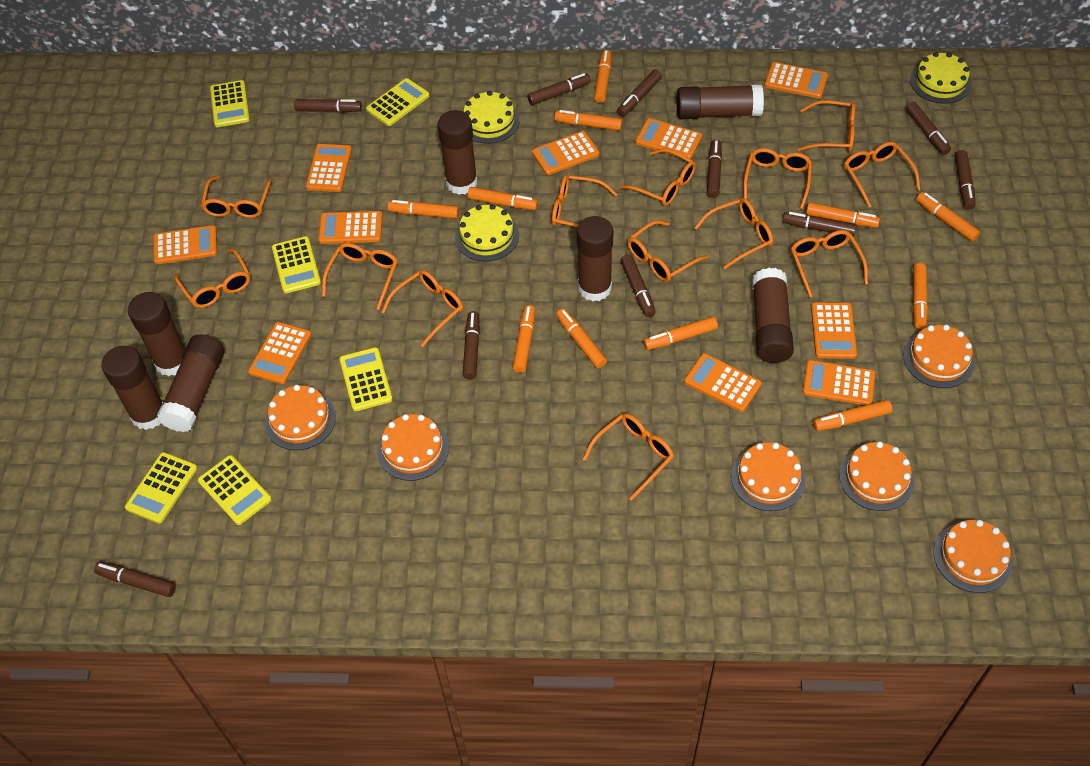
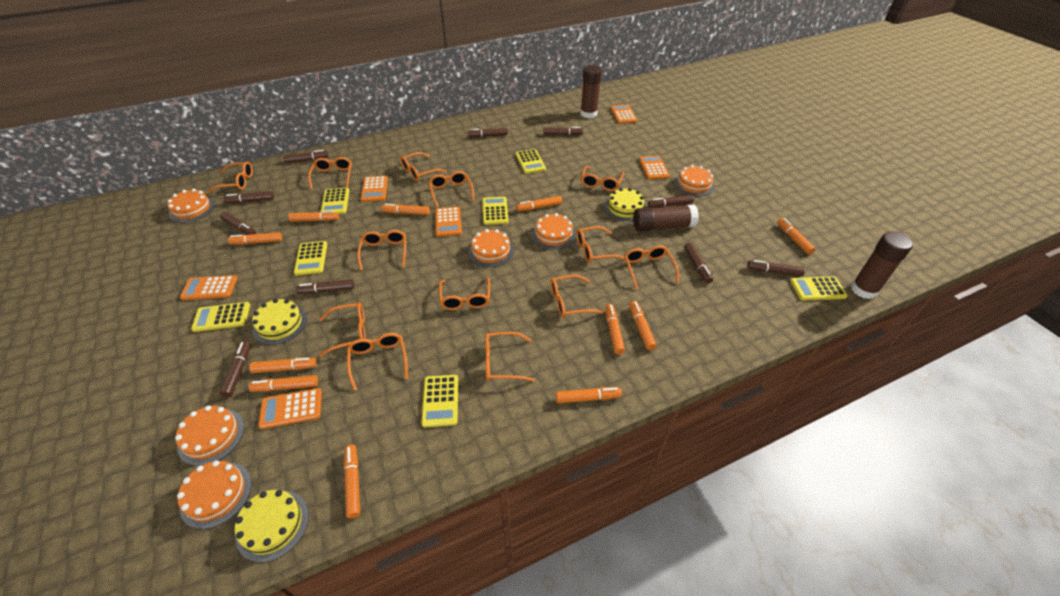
brown glue stick: 7 -> 3
orange calculator: 10 -> 6
yellow calculator: 6 -> 7

